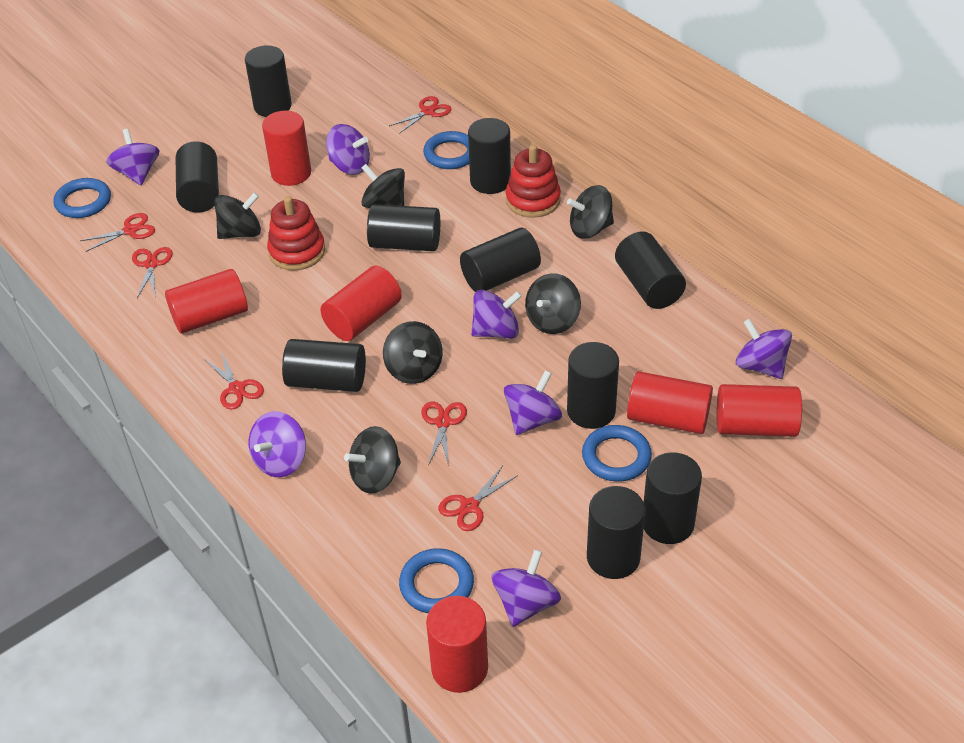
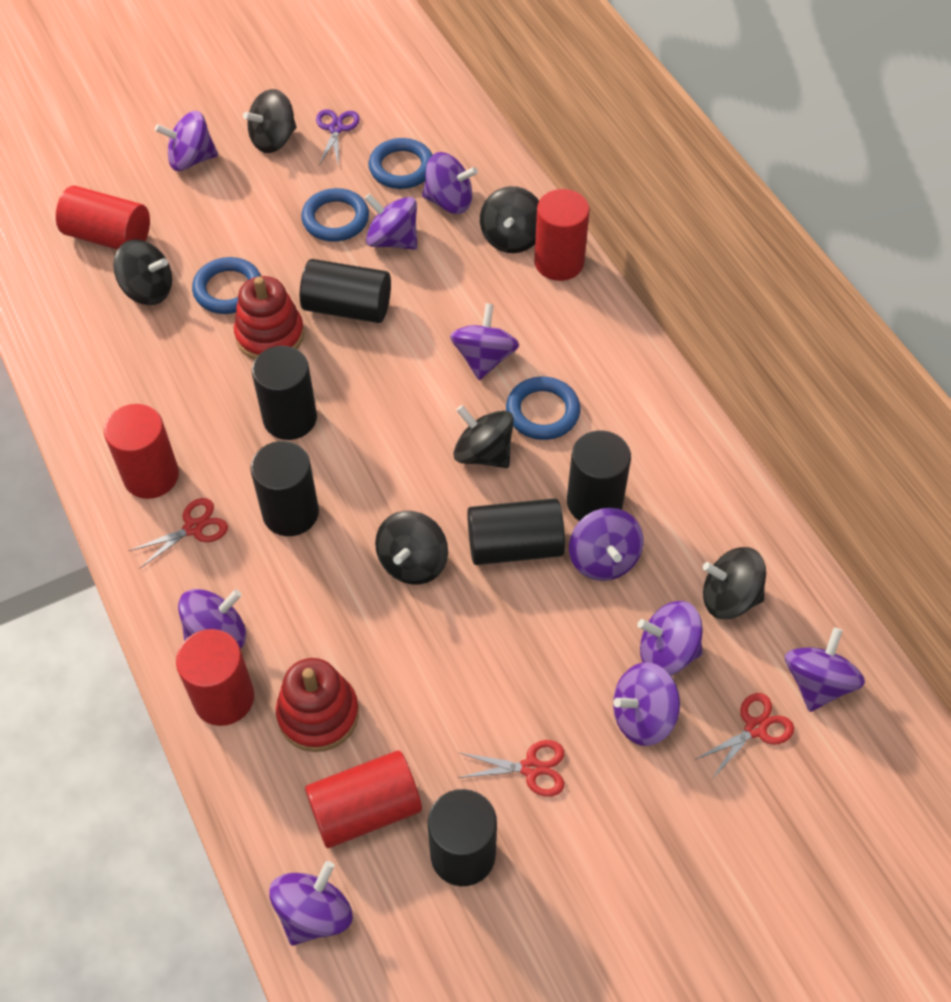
black cylinder: 10 -> 6
purple scissors: 0 -> 1
purple spinning top: 7 -> 10
red cylinder: 6 -> 5
red scissors: 6 -> 3

